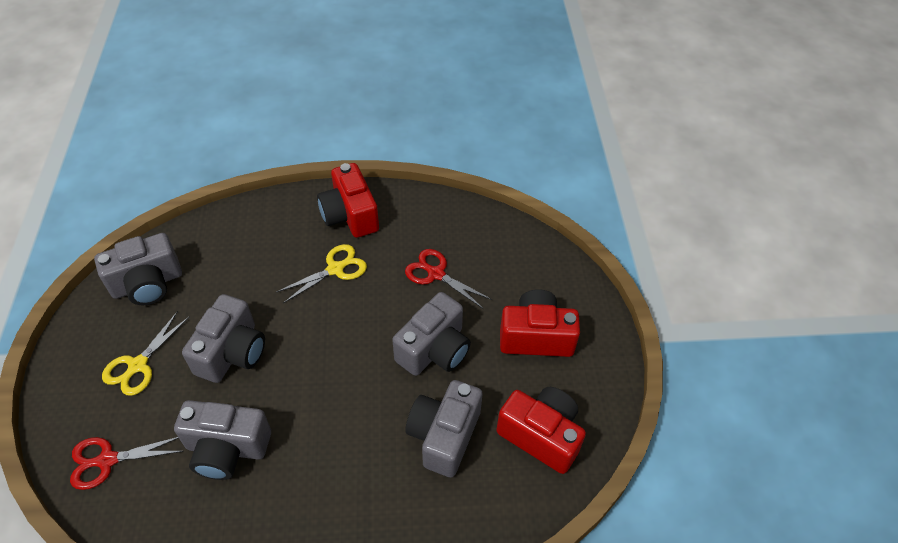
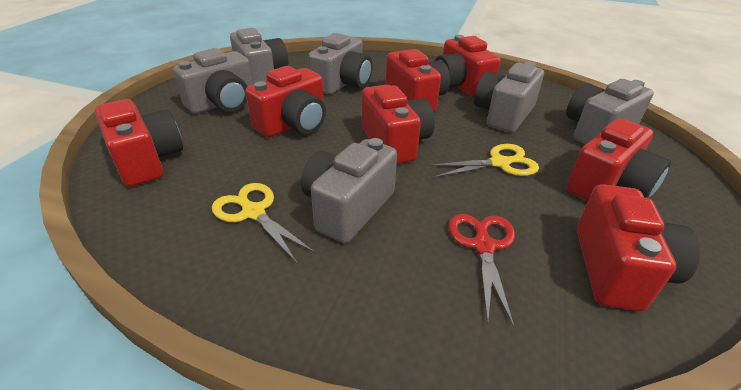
grey camera: 5 -> 6
red camera: 3 -> 7
red scissors: 2 -> 1

